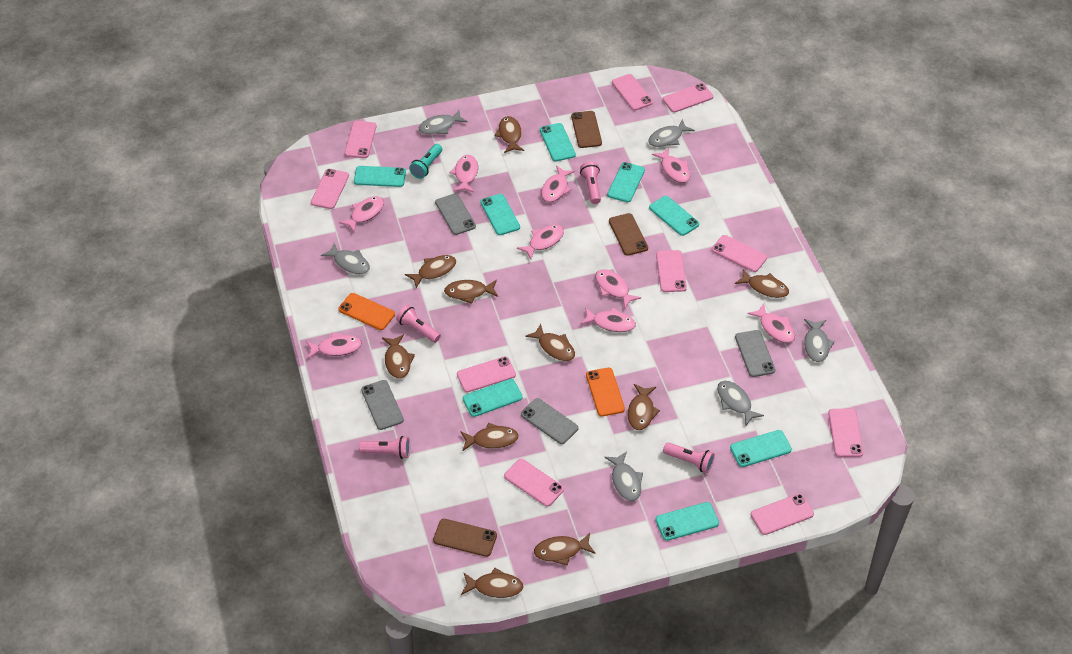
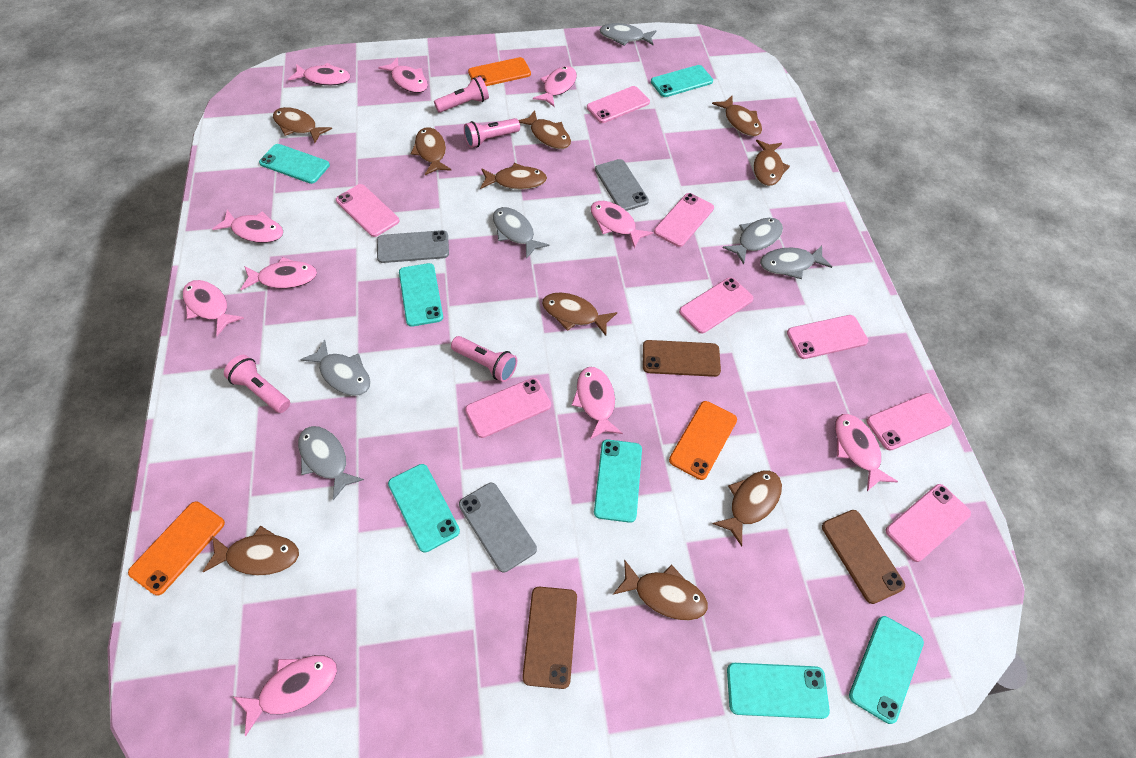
grey phone: 4 -> 3
orange phone: 2 -> 3
pink fish: 9 -> 10
pink phone: 10 -> 8
turquoise flashlight: 1 -> 0
turquoise phone: 8 -> 7

